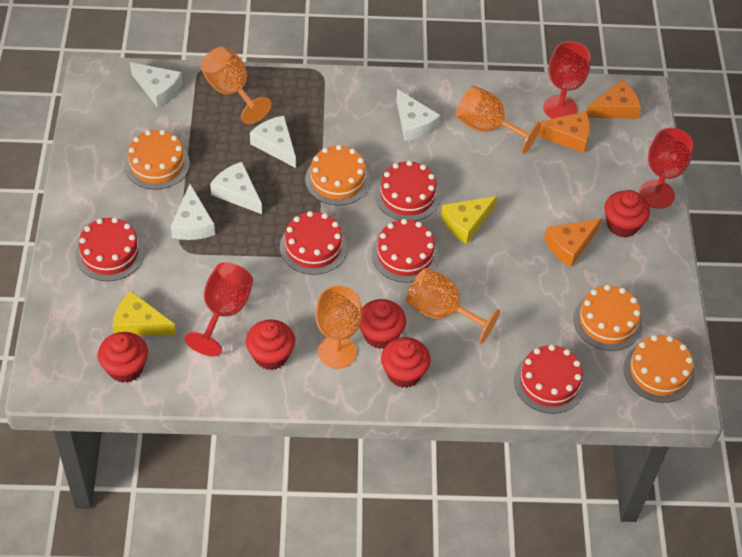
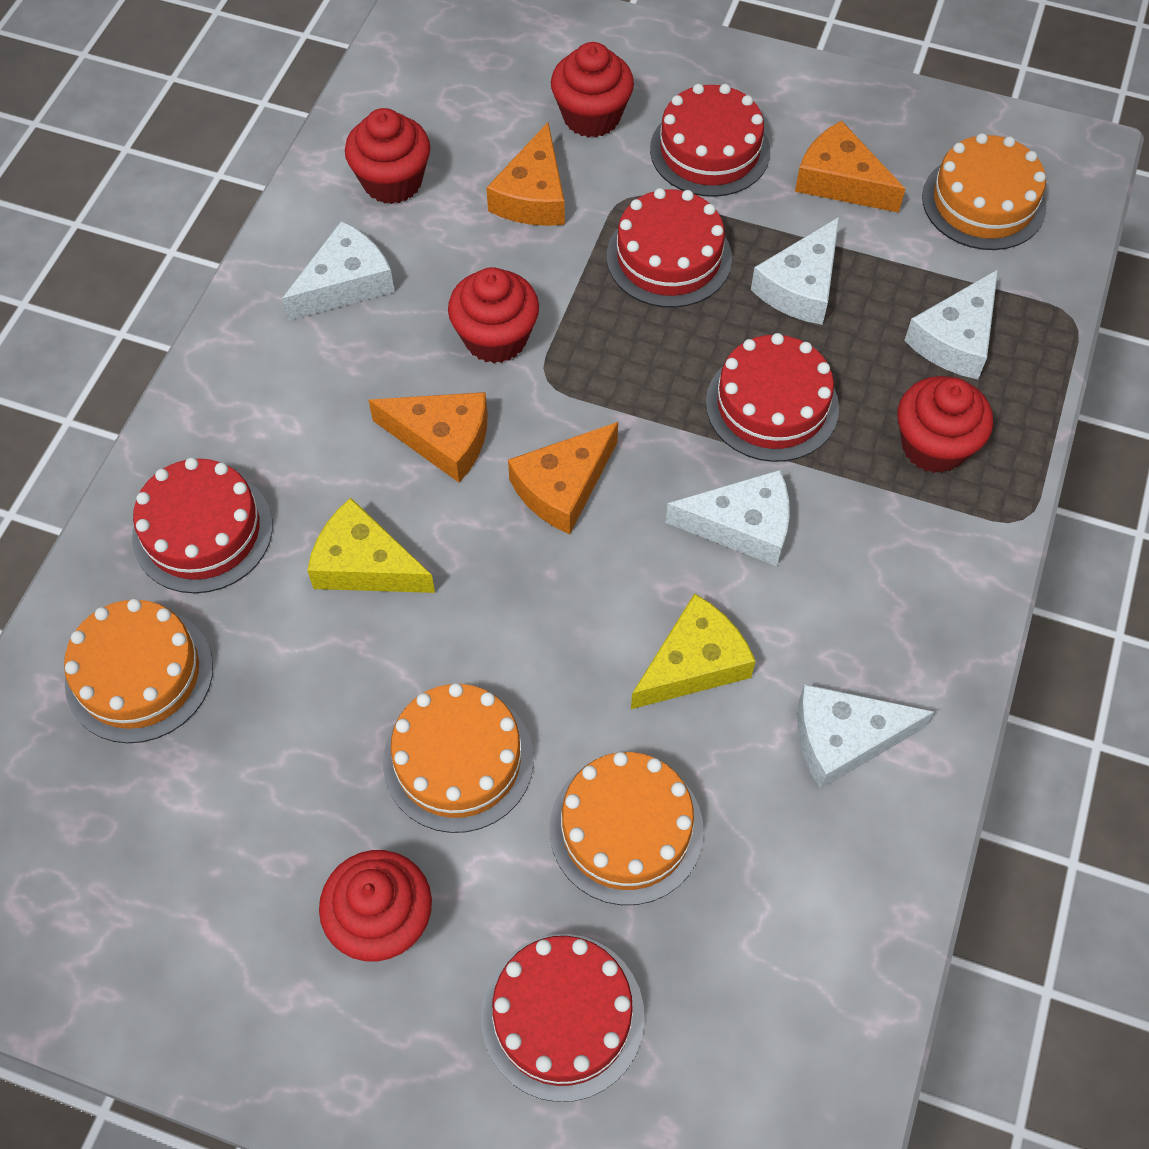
orange cheese: 3 -> 4
orange goblet: 4 -> 0
red goblet: 3 -> 0

